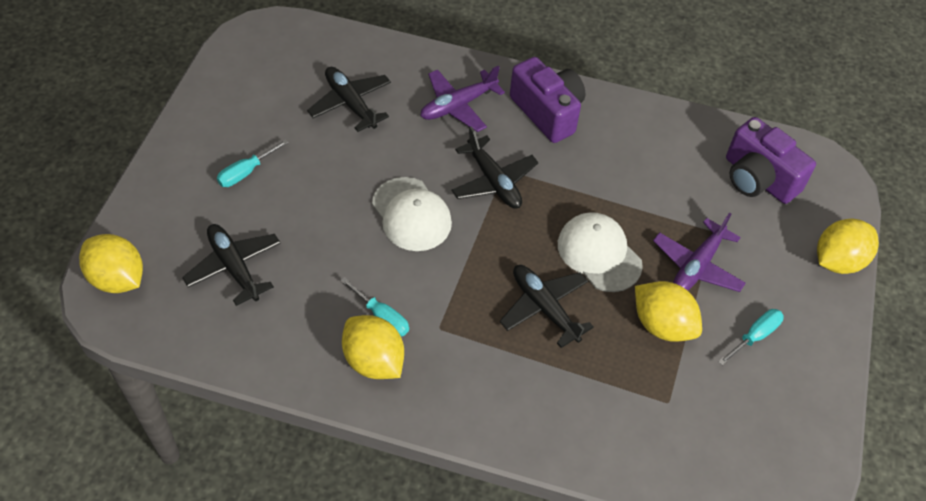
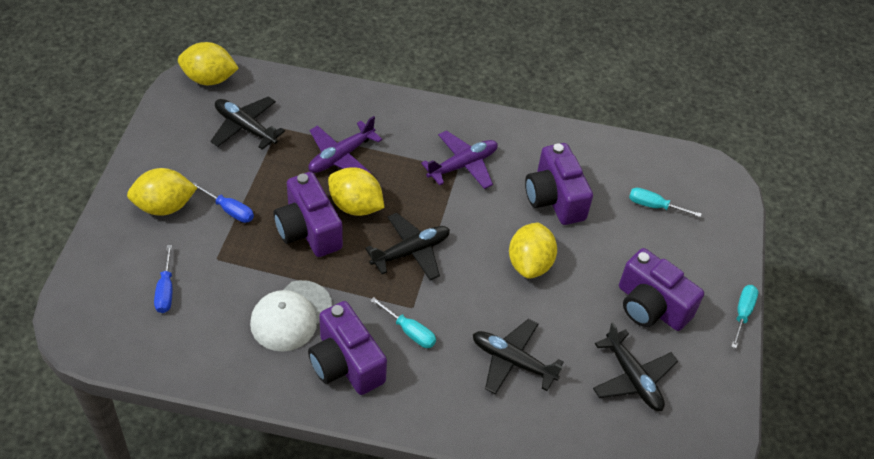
blue screwdriver: 0 -> 2
purple camera: 2 -> 4
white cap: 2 -> 1

